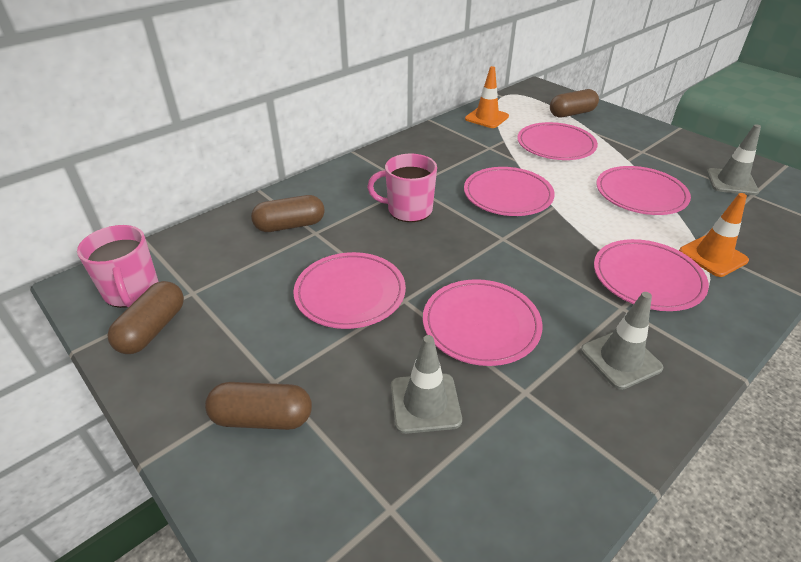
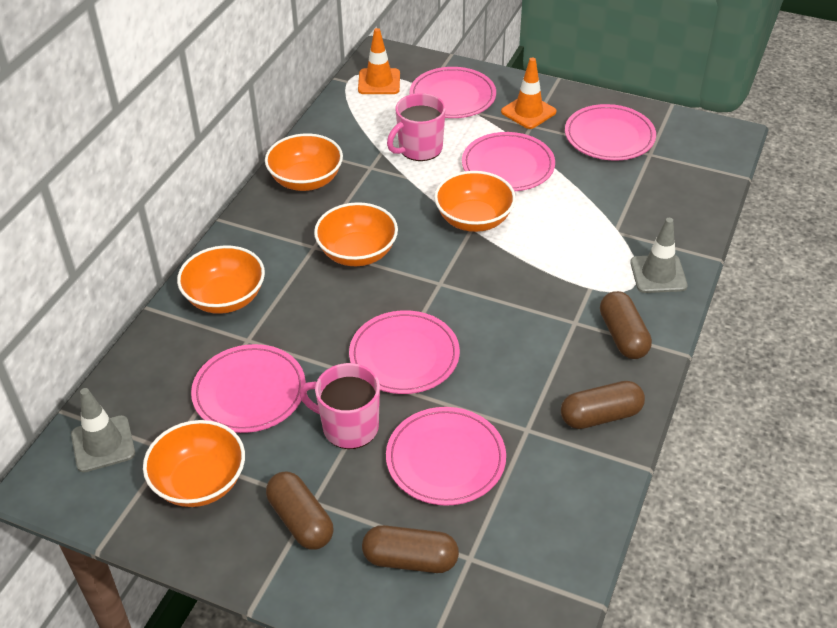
grey traffic cone: 3 -> 2
orange bowl: 0 -> 5

